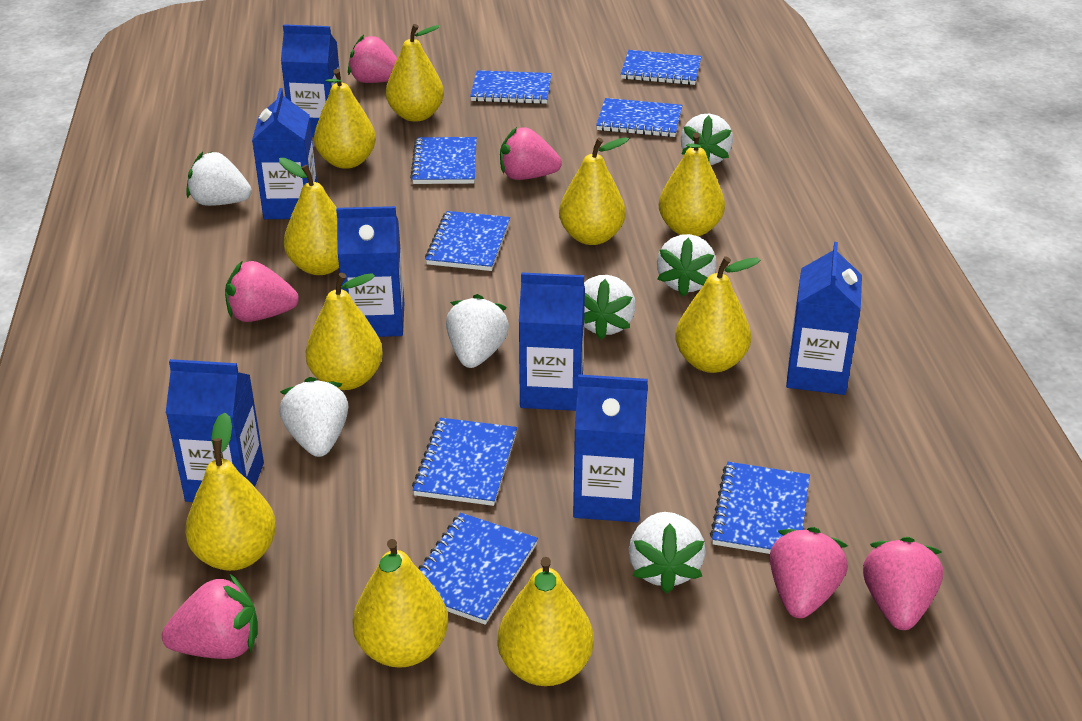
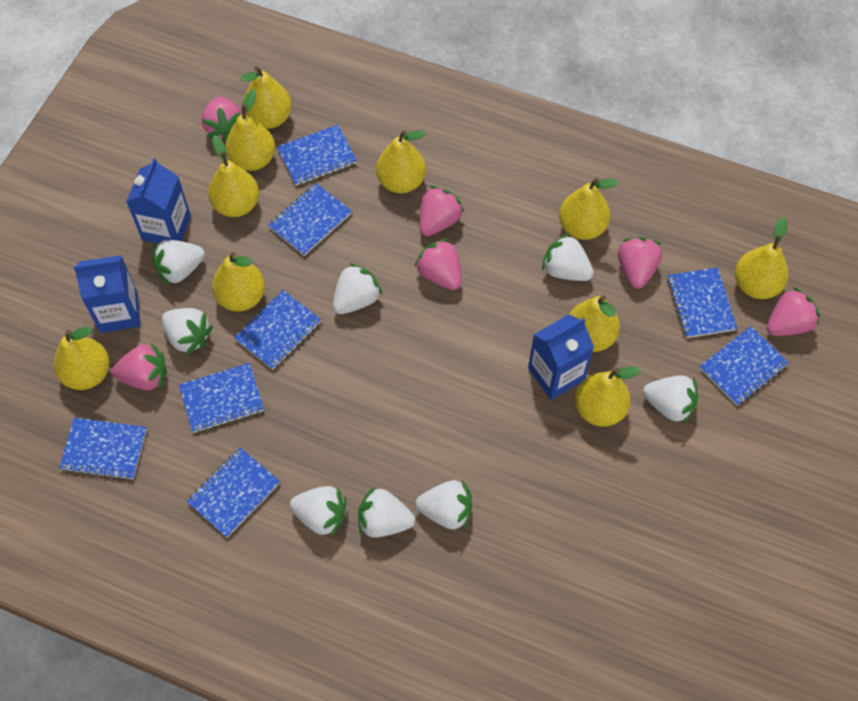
blue carton: 7 -> 3
white strawberry: 7 -> 8

